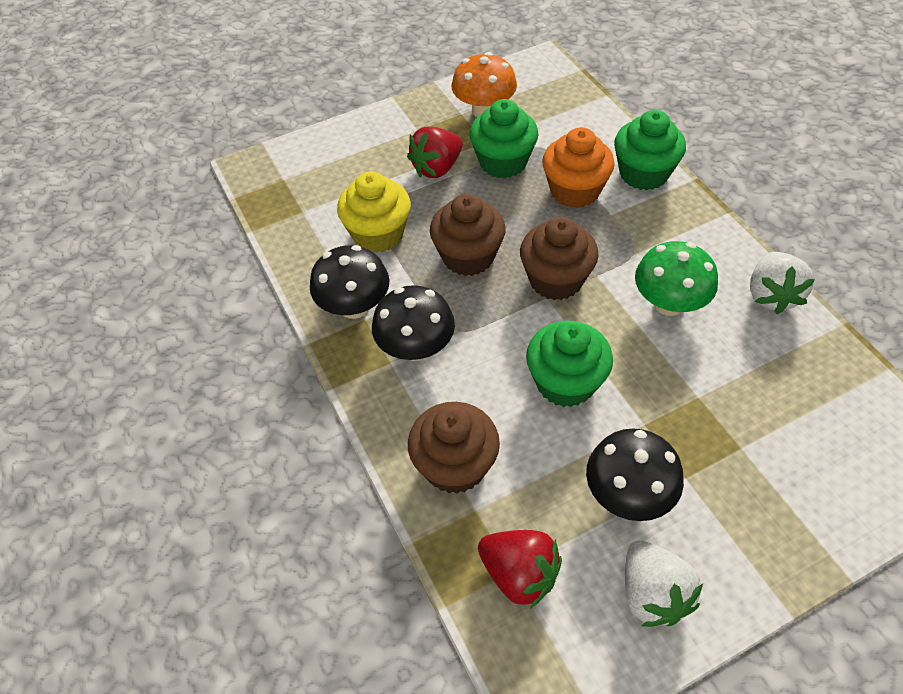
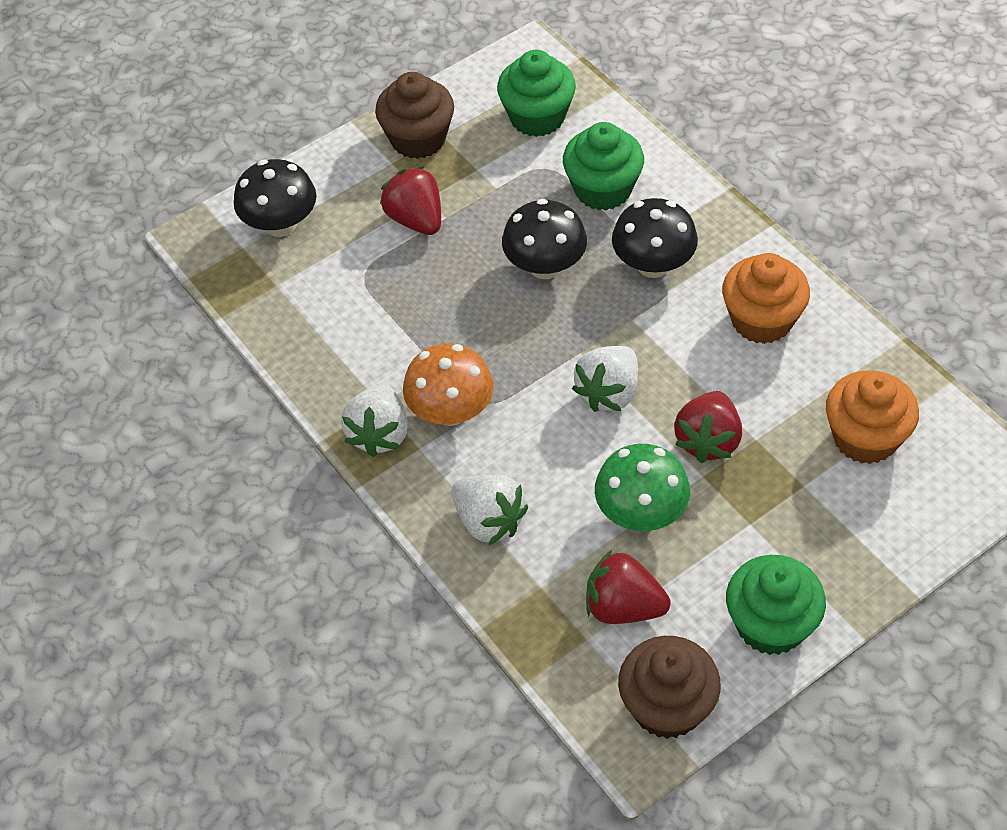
brown cupcake: 3 -> 2
orange cupcake: 1 -> 2
red strawberry: 2 -> 3
white strawberry: 2 -> 3
yellow cupcake: 1 -> 0

